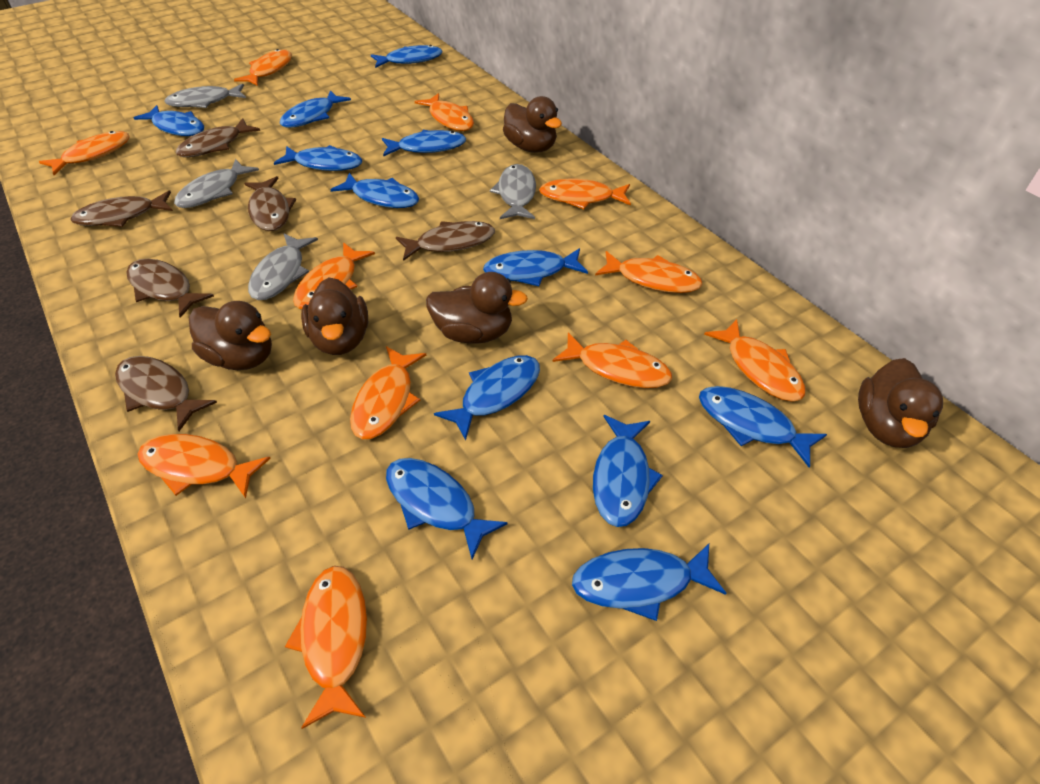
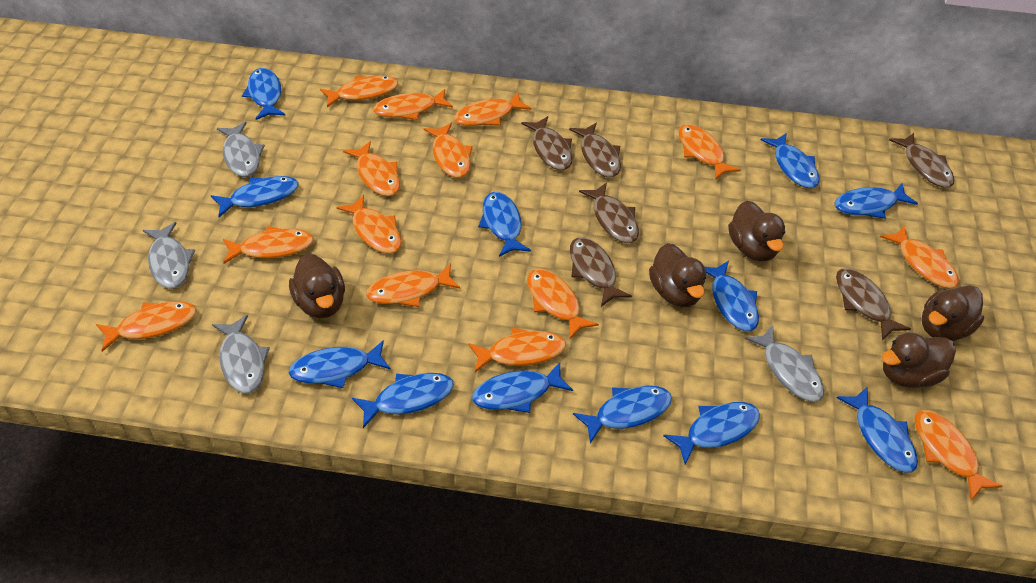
orange fish: 11 -> 14

